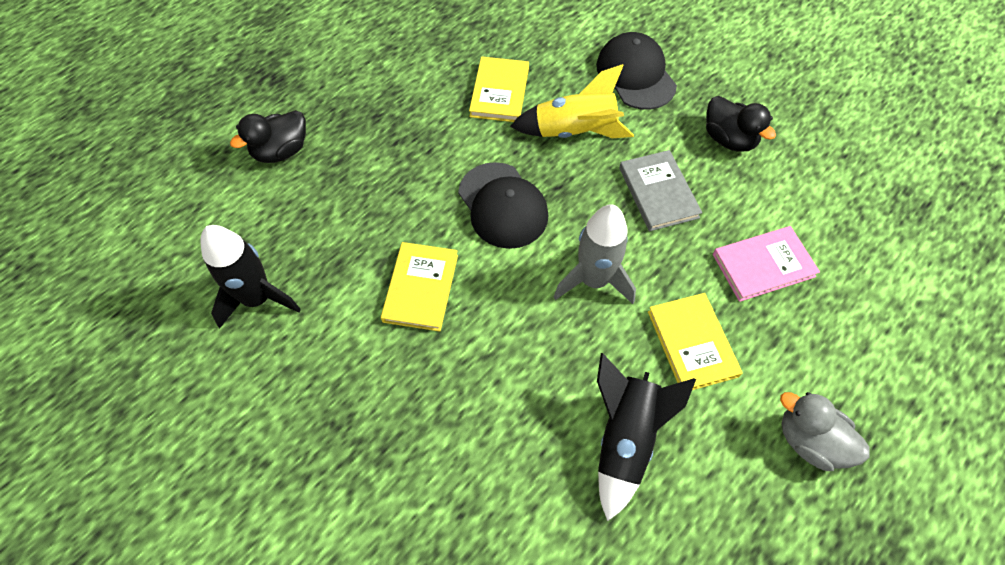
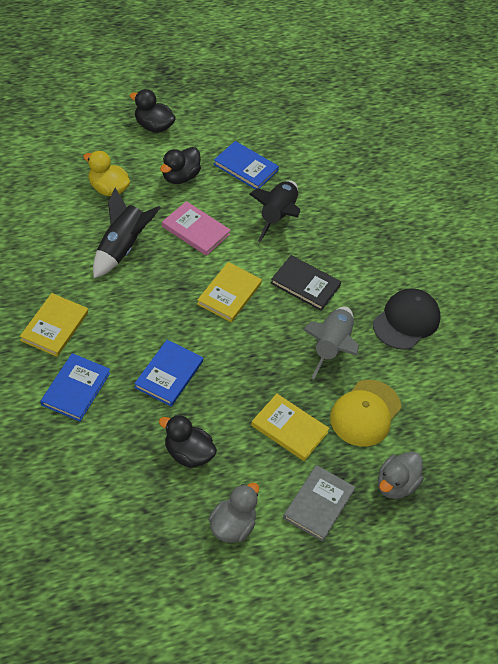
black book: 0 -> 1
black cap: 2 -> 1
black duck: 2 -> 3
blue book: 0 -> 3
grey duck: 1 -> 2
yellow cap: 0 -> 1
yellow duck: 0 -> 1
yellow rocket: 1 -> 0

